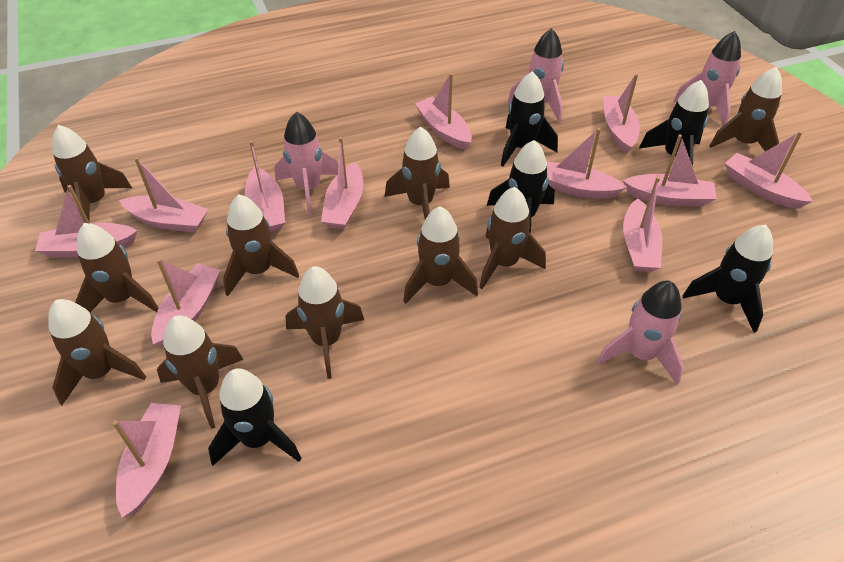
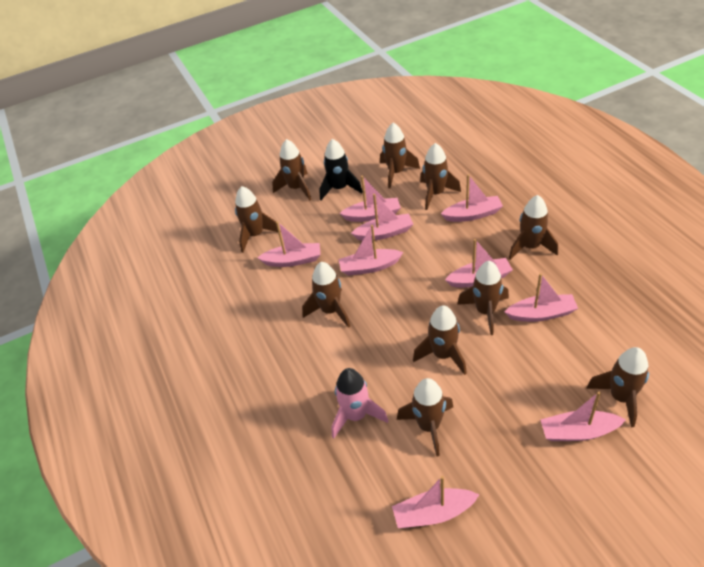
black rocket: 5 -> 1
pink boat: 12 -> 9
pink rocket: 4 -> 1

